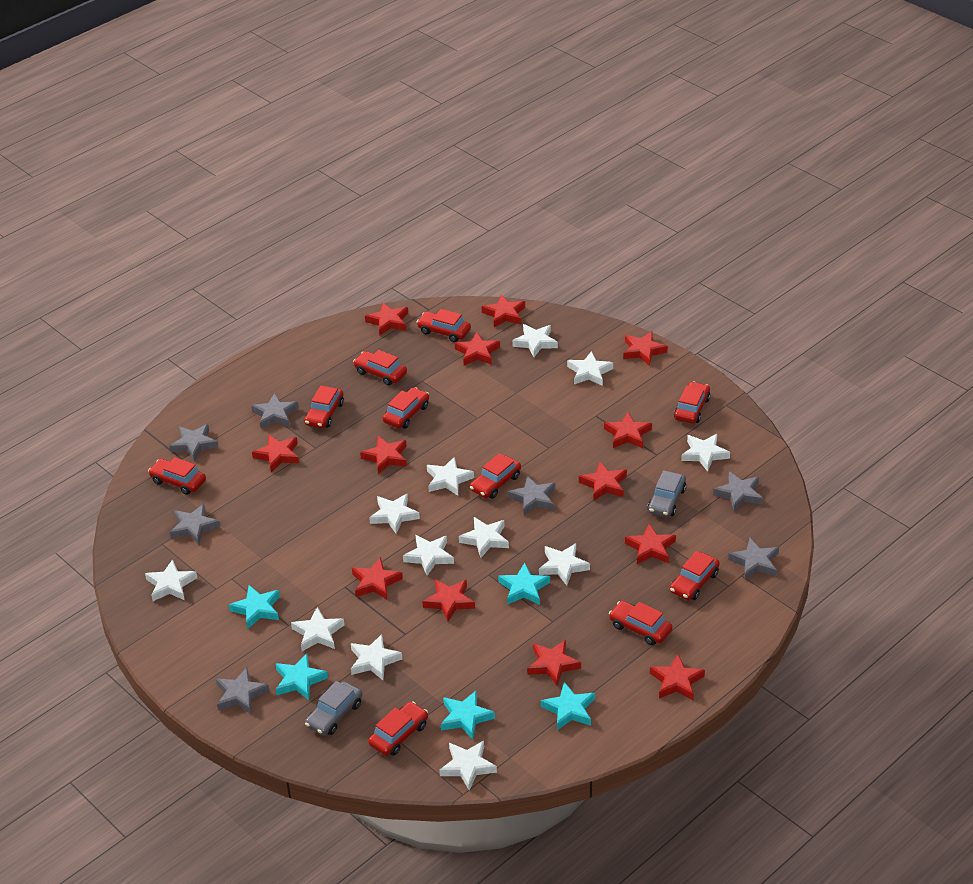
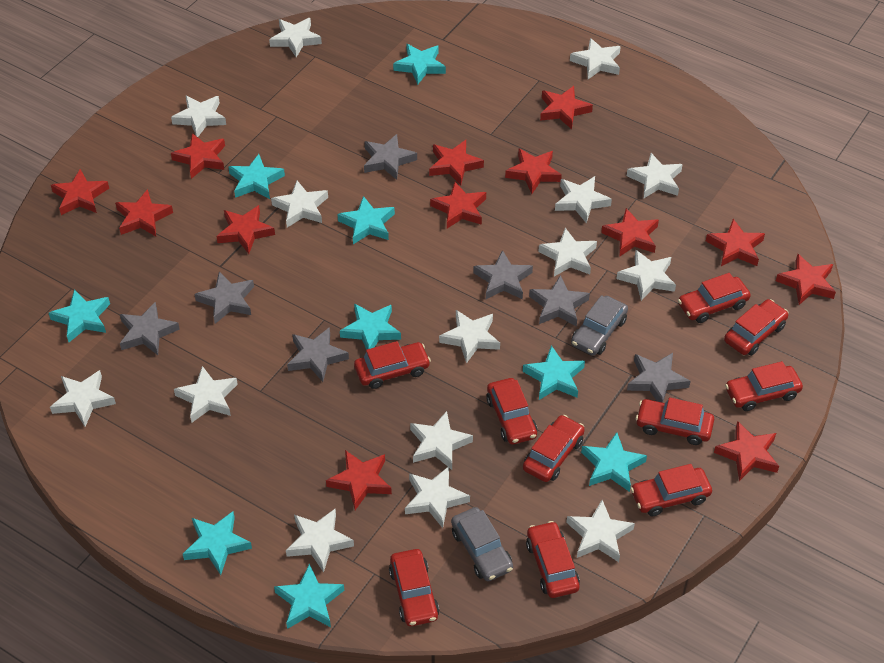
turquoise star: 5 -> 9
white star: 12 -> 15

